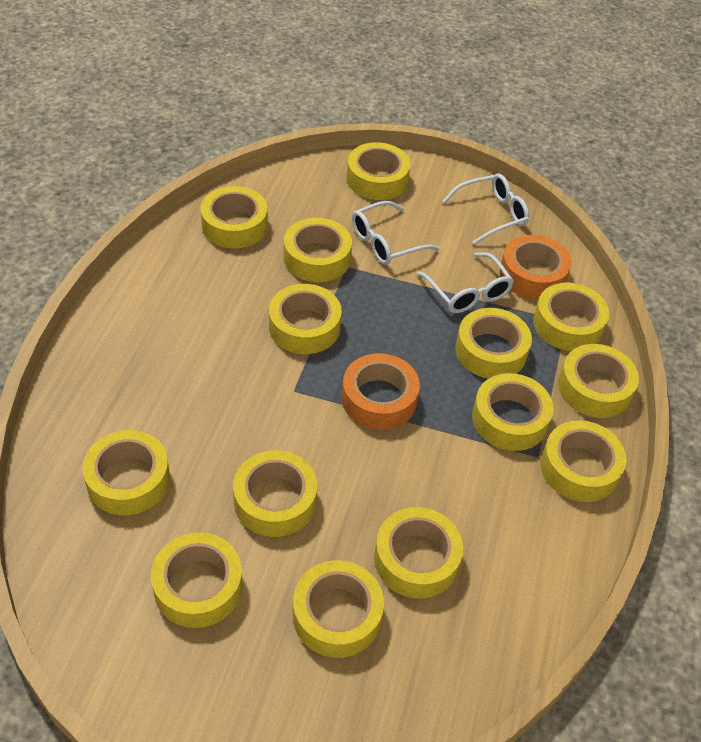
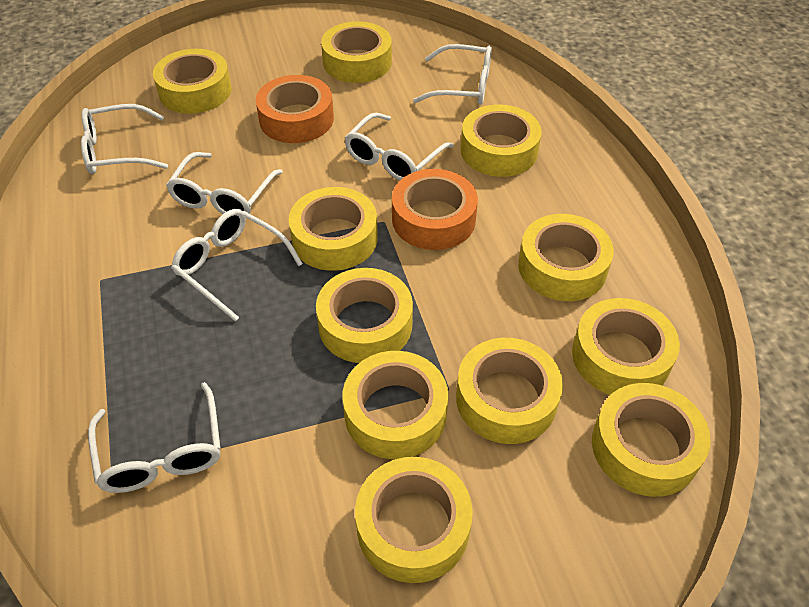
white glasses: 3 -> 6
yellow tape: 14 -> 11

